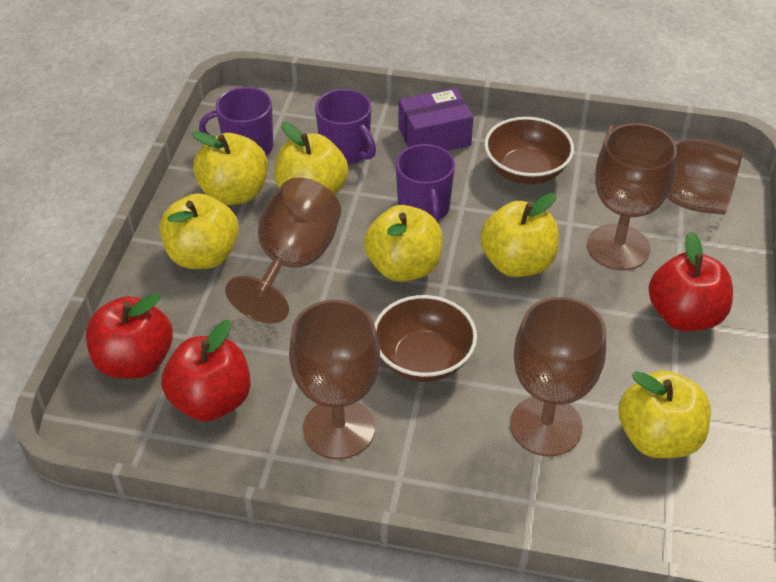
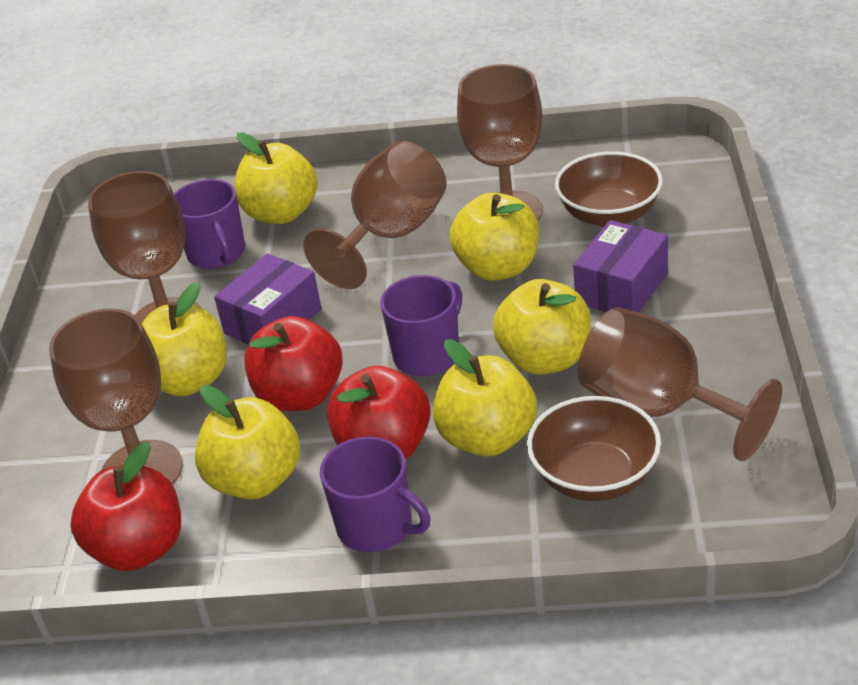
purple box: 1 -> 2

